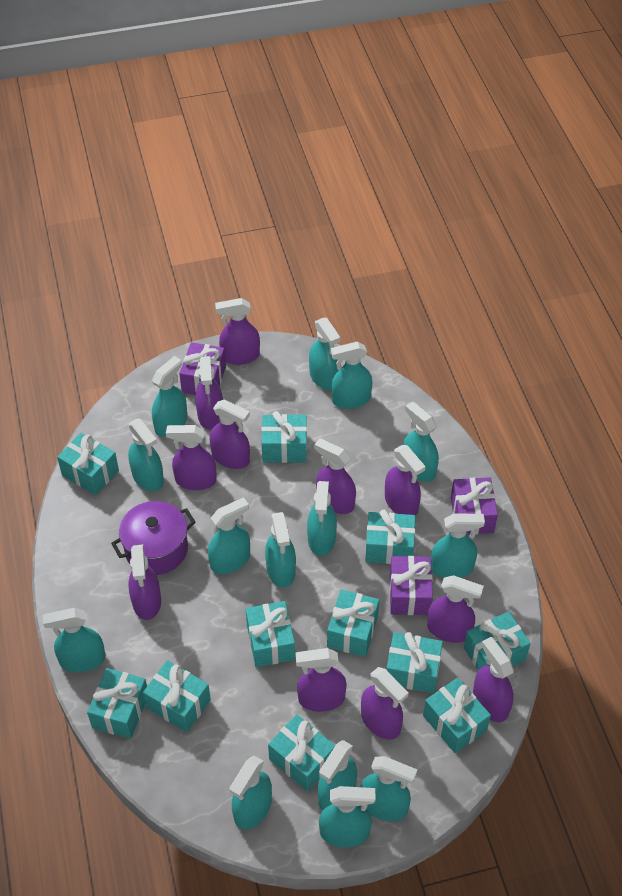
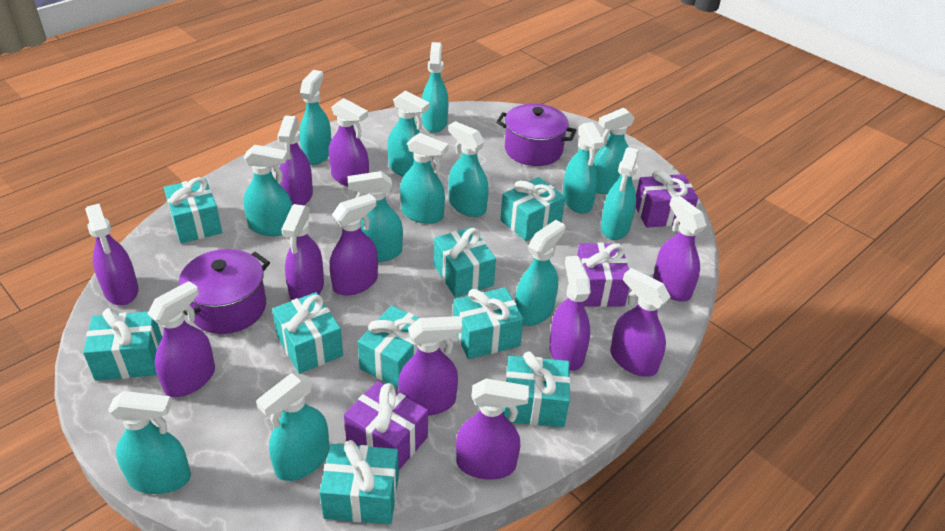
purple pot: 1 -> 2
turquoise gift: 11 -> 9
turquoise spray bottle: 14 -> 13

